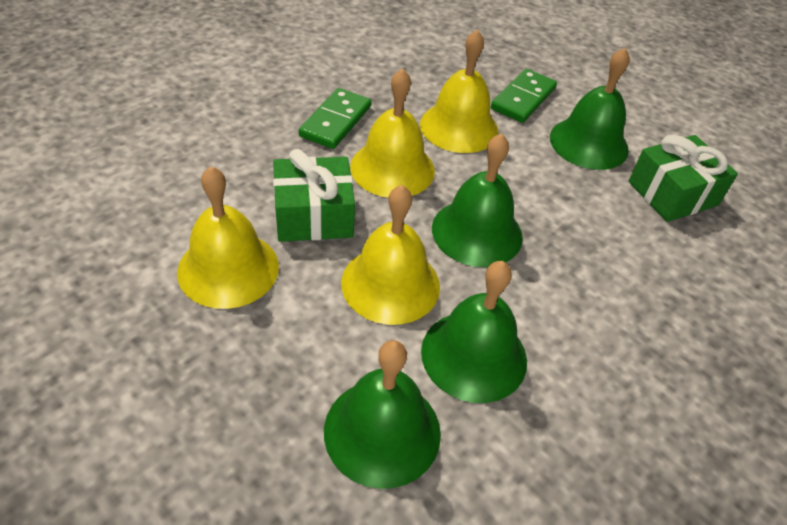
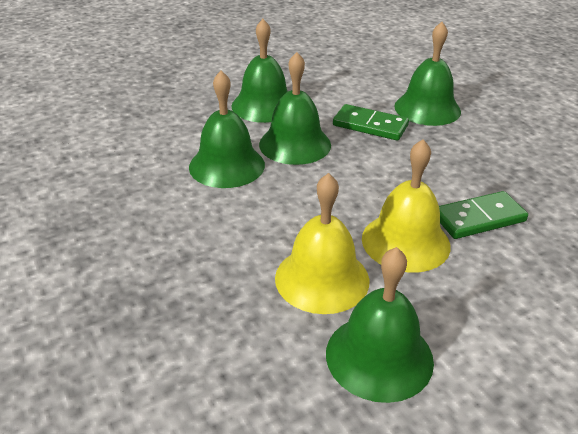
green bell: 4 -> 5
green gift: 2 -> 0
yellow bell: 4 -> 2

